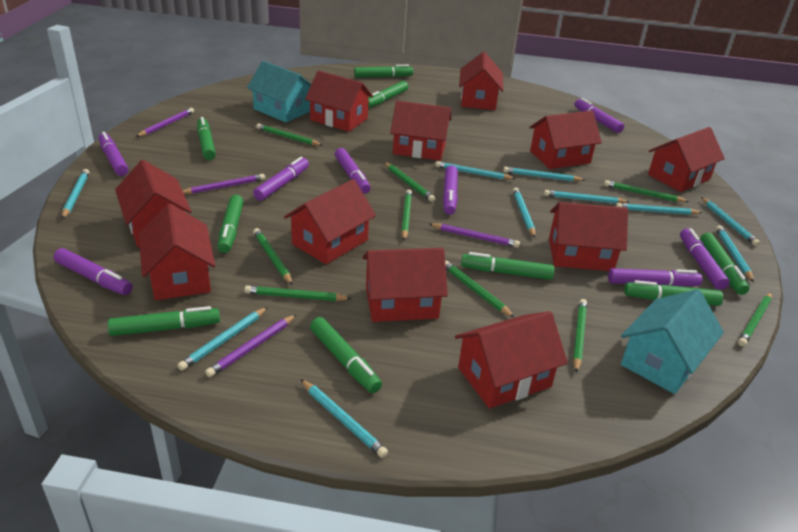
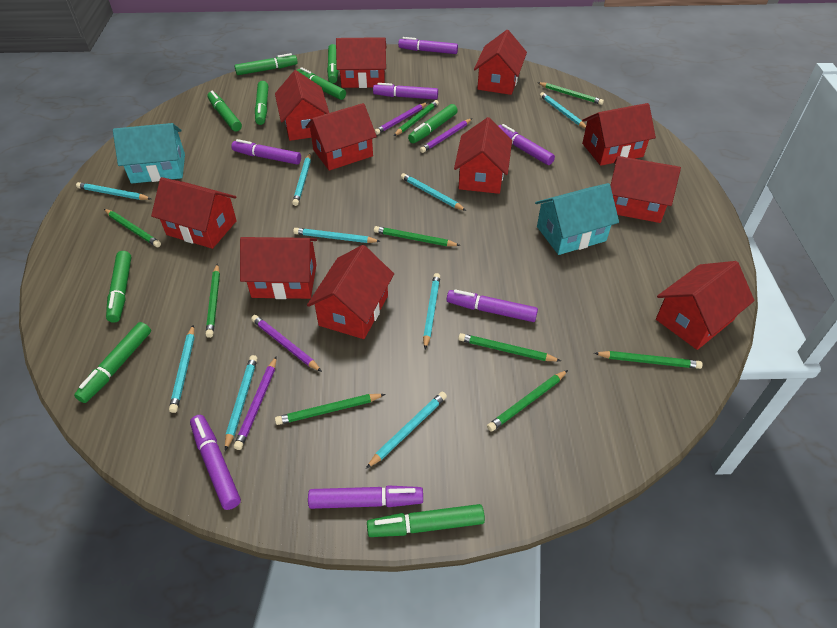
purple marker: 8 -> 7
turquoise pencil: 10 -> 9

